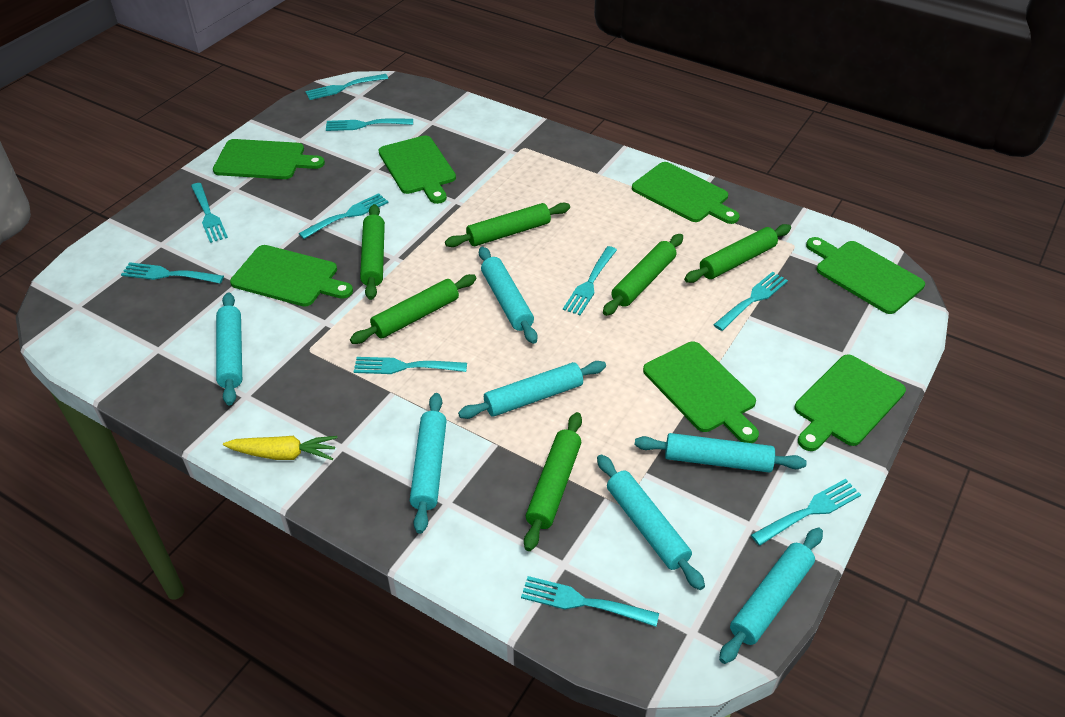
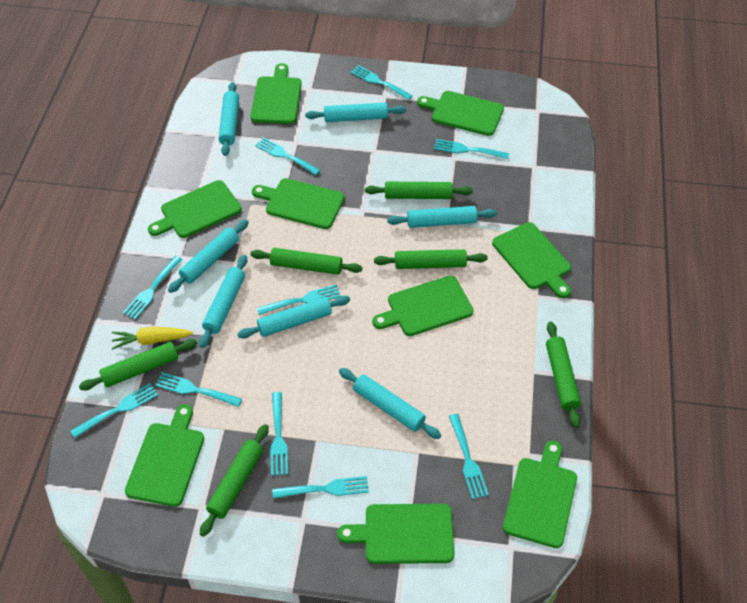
green cutting board: 7 -> 9

